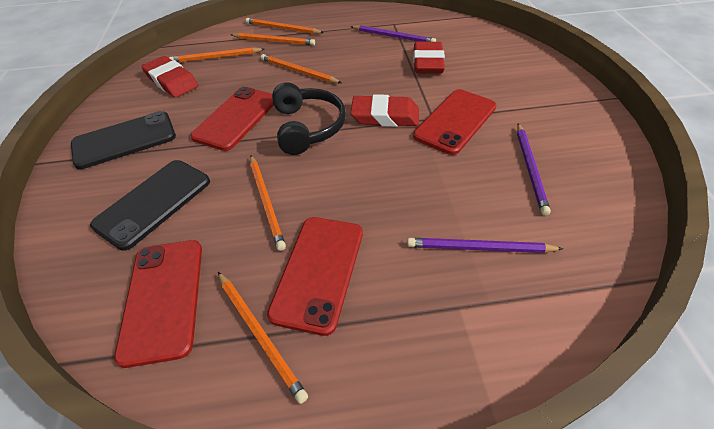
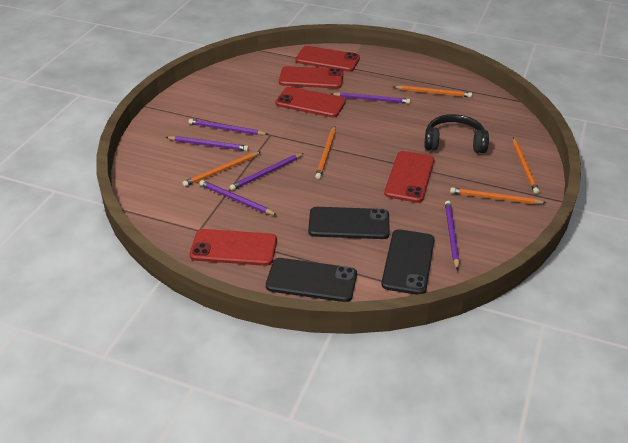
black phone: 2 -> 3
orange pencil: 6 -> 5
purple pencil: 3 -> 6
red eraser: 3 -> 0
red phone: 4 -> 5

